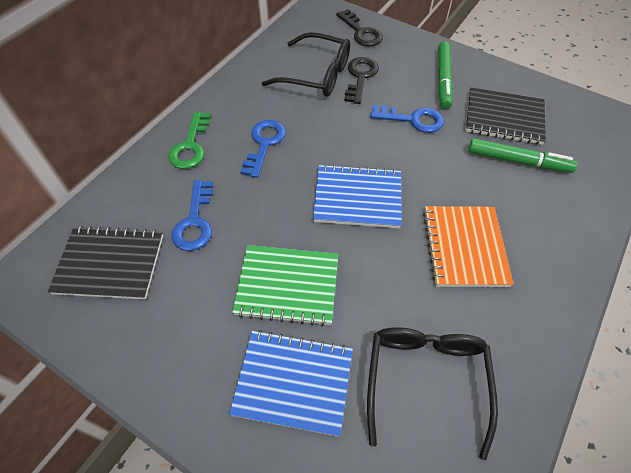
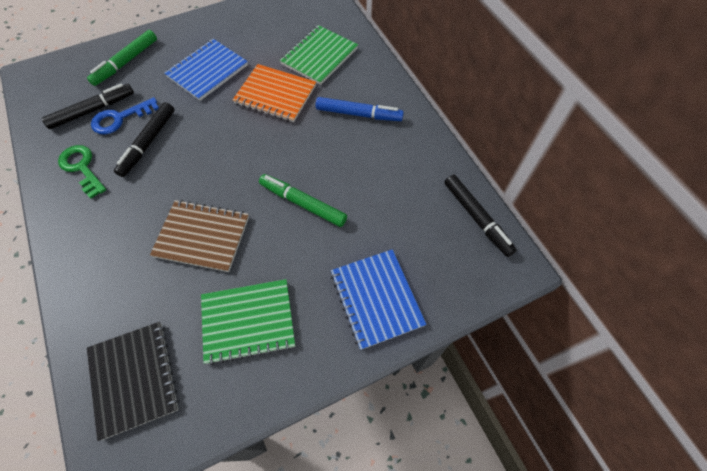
black glasses: 2 -> 0
black key: 2 -> 0
black marker: 0 -> 3
black notebook: 2 -> 1
blue key: 3 -> 1
blue marker: 0 -> 1
brown notebook: 0 -> 1
green notebook: 1 -> 2

